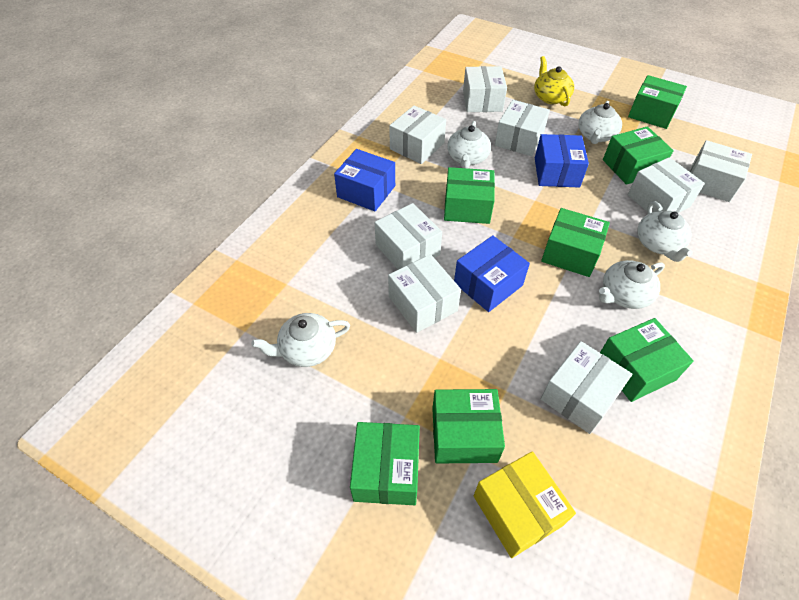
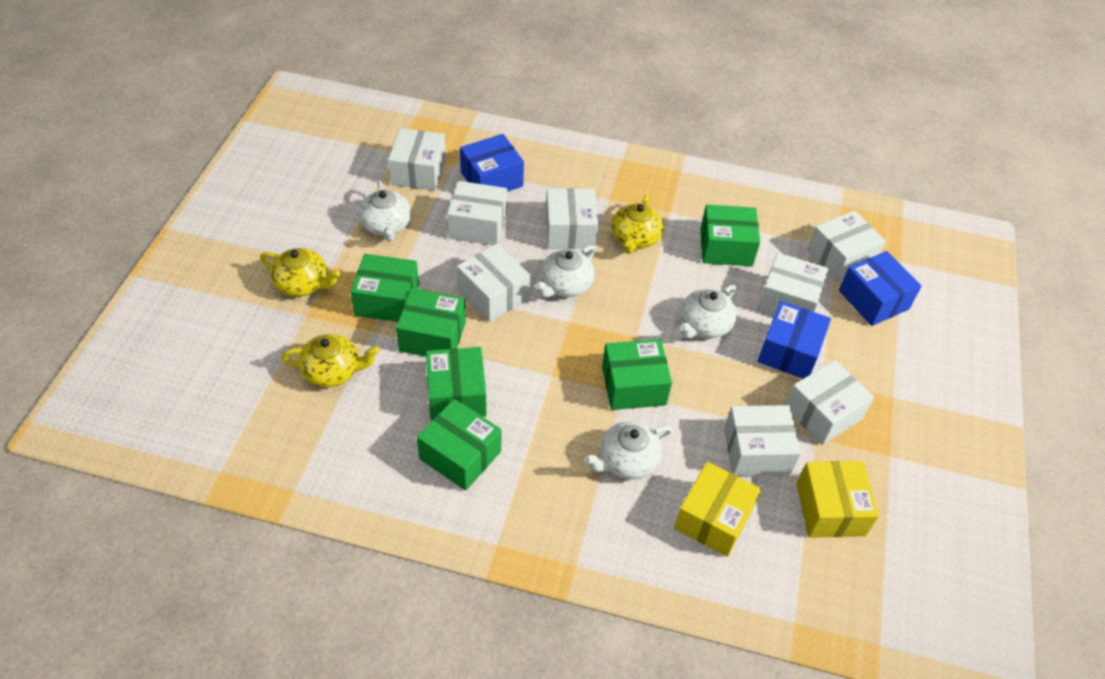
green box: 7 -> 6
white teapot: 5 -> 4
yellow box: 1 -> 2
yellow teapot: 1 -> 3

